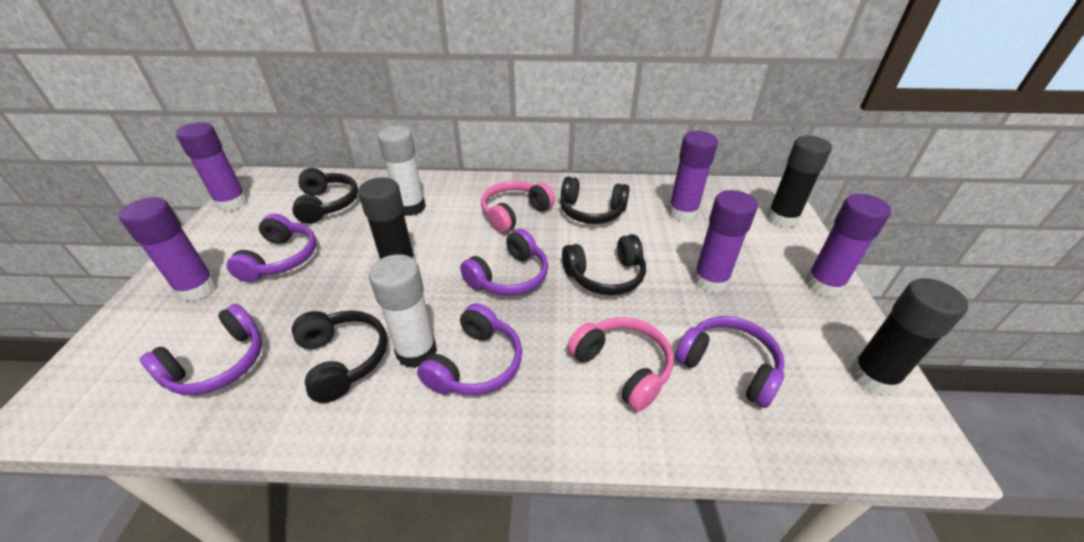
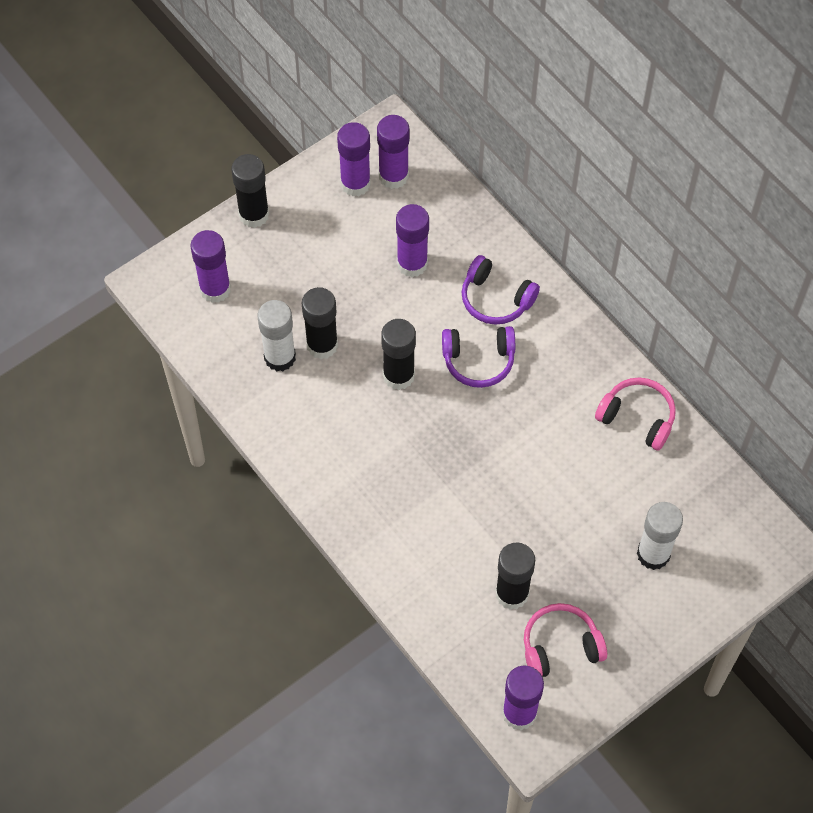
black glue stick: 3 -> 4
black headphones: 4 -> 0
purple headphones: 5 -> 2

